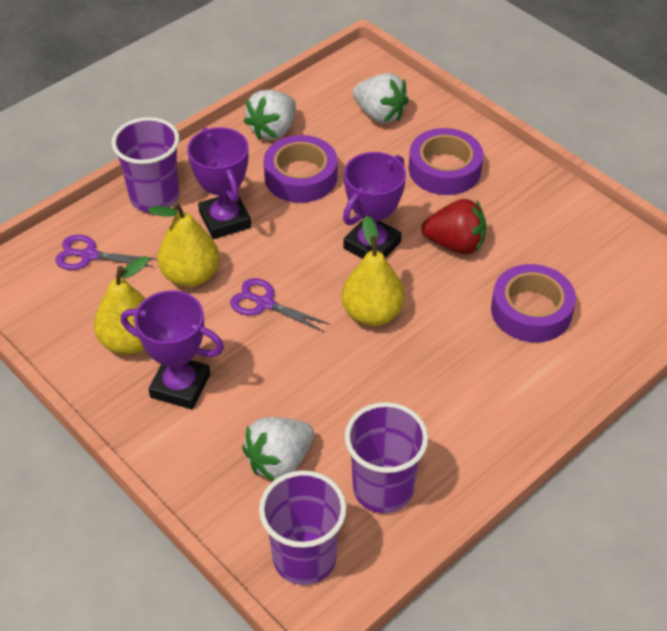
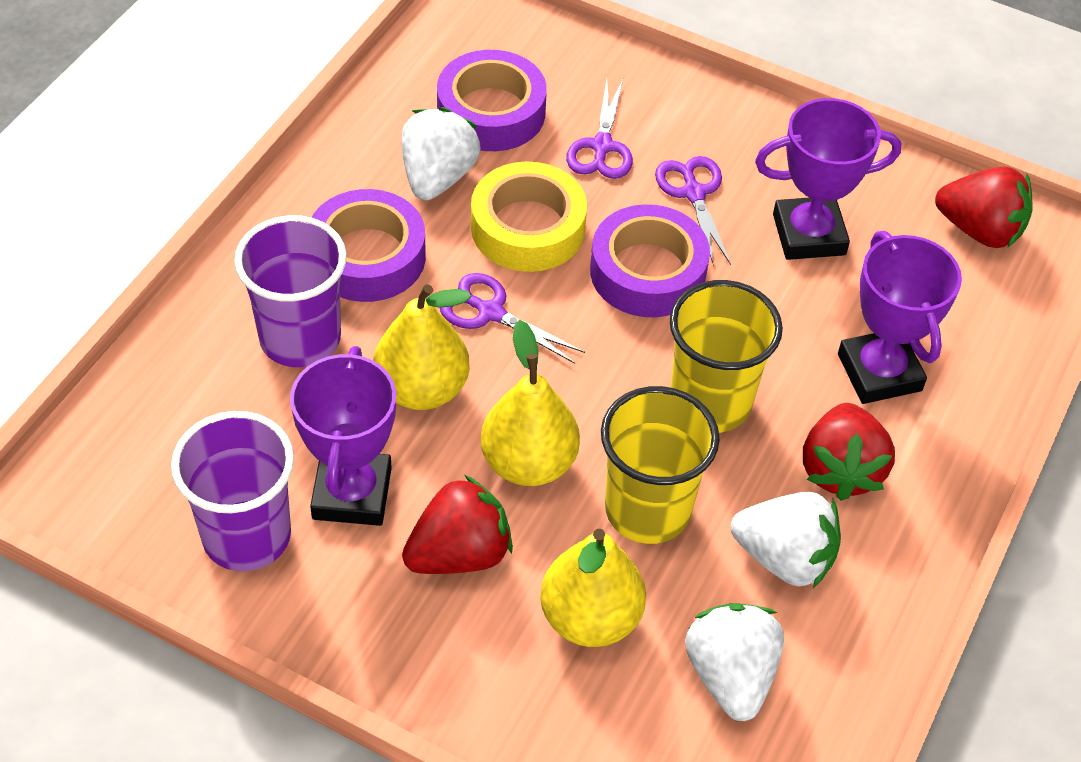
purple cup: 3 -> 2
purple scissors: 2 -> 3
red strawberry: 1 -> 3
yellow cup: 0 -> 2
yellow tape: 0 -> 1

